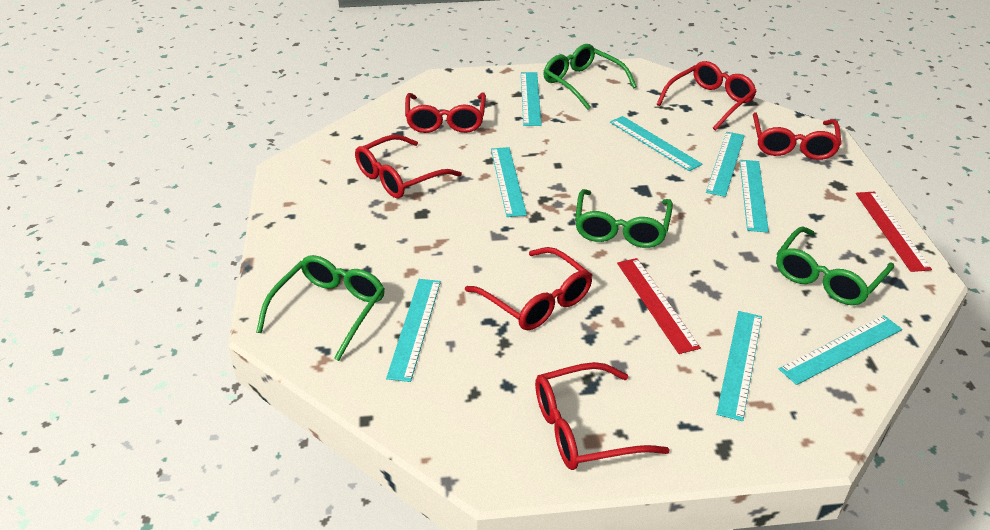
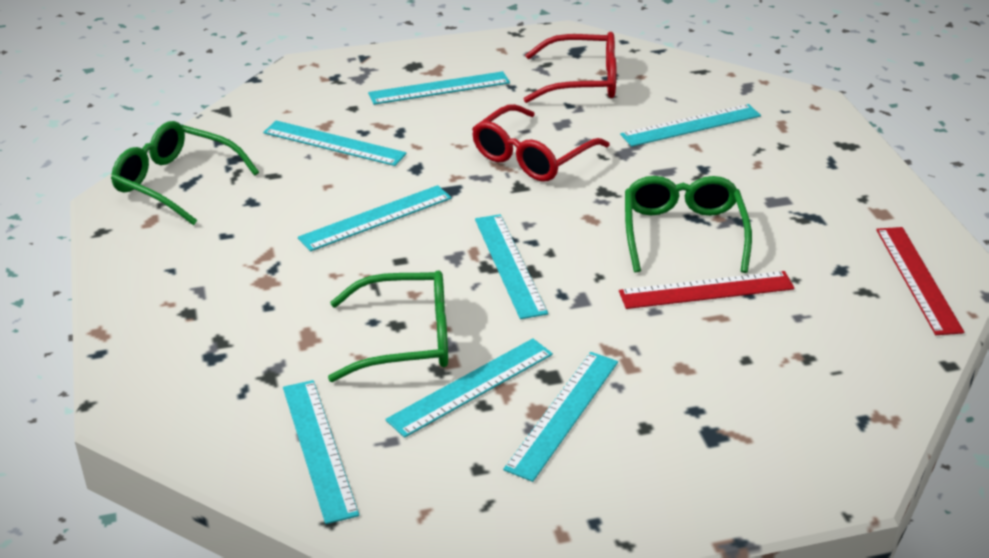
green glasses: 4 -> 3
red glasses: 6 -> 2

